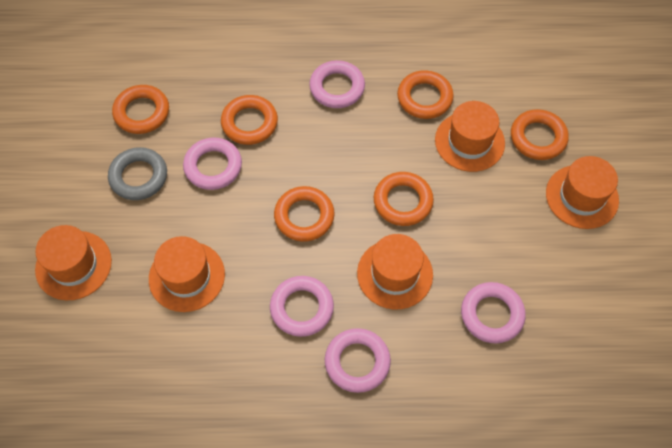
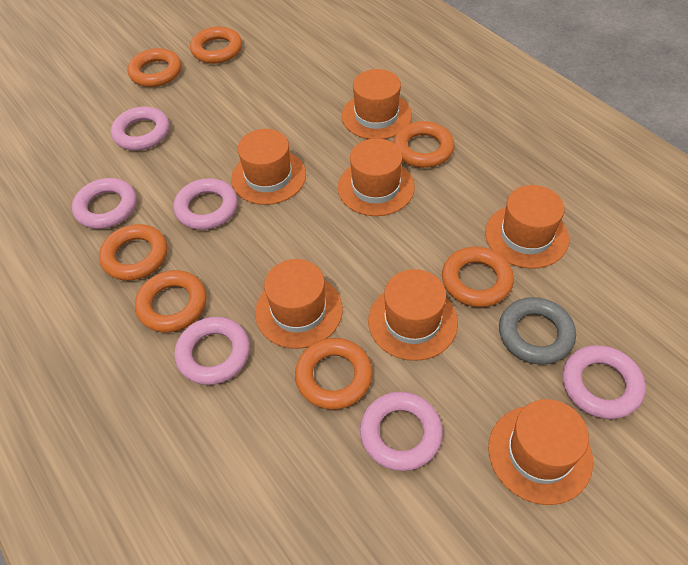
orange hat: 5 -> 7
orange ring: 6 -> 7
pink ring: 5 -> 6

